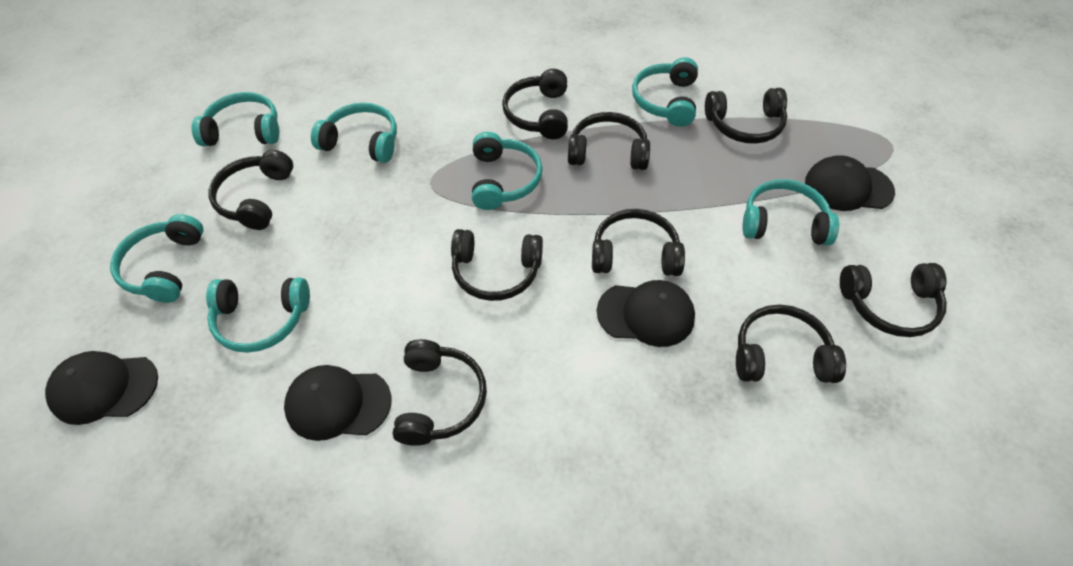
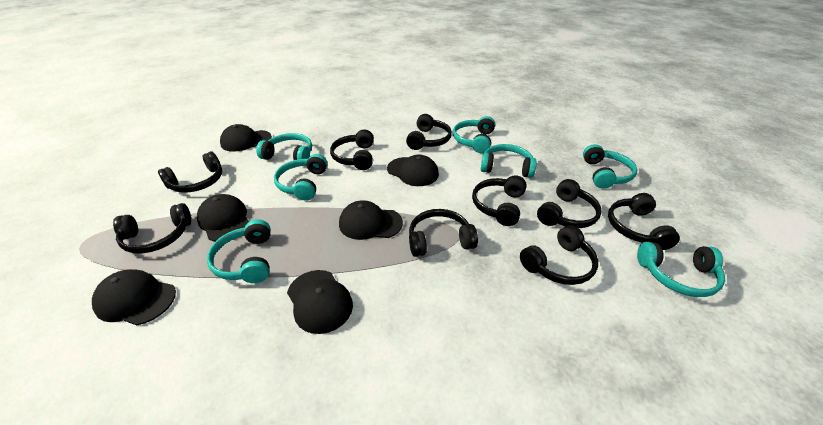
black cap: 4 -> 6

